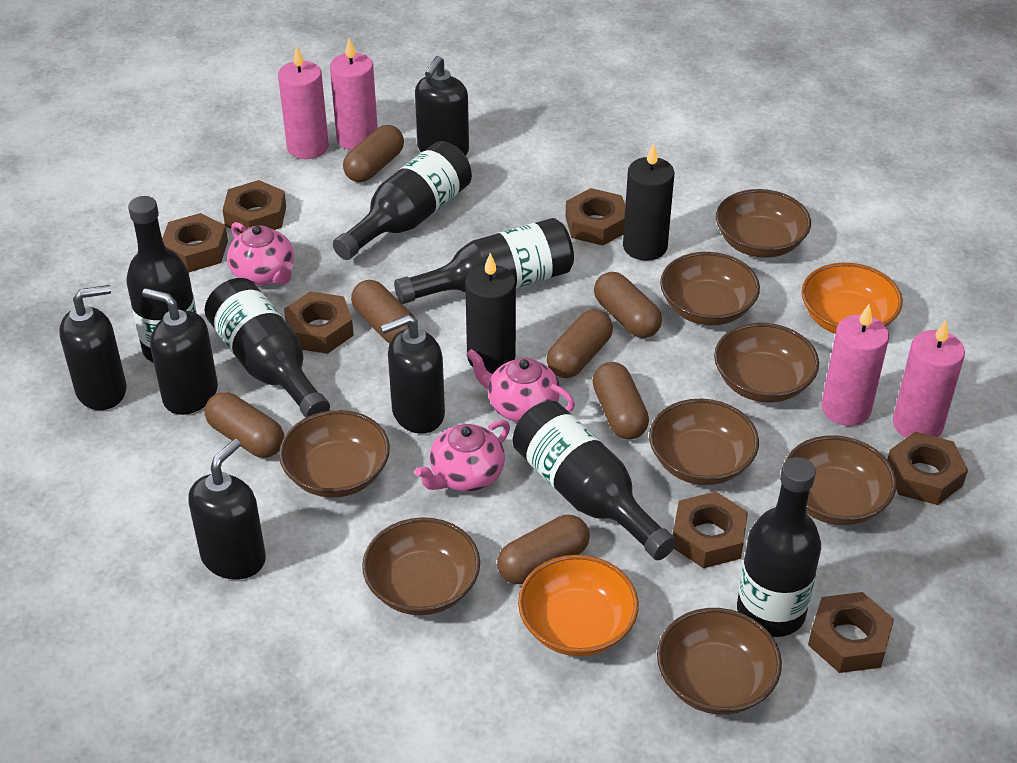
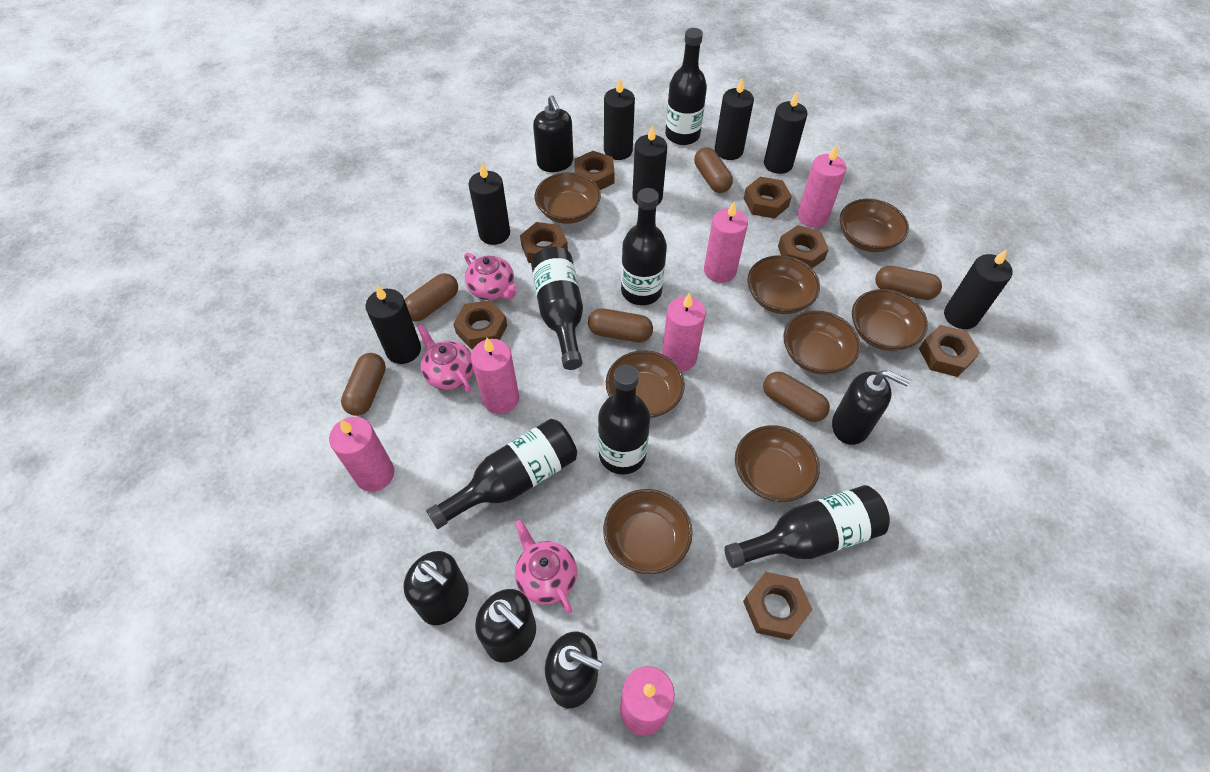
black candle: 2 -> 7
brown capsule: 7 -> 6
orange bowl: 2 -> 0
pink candle: 4 -> 6

